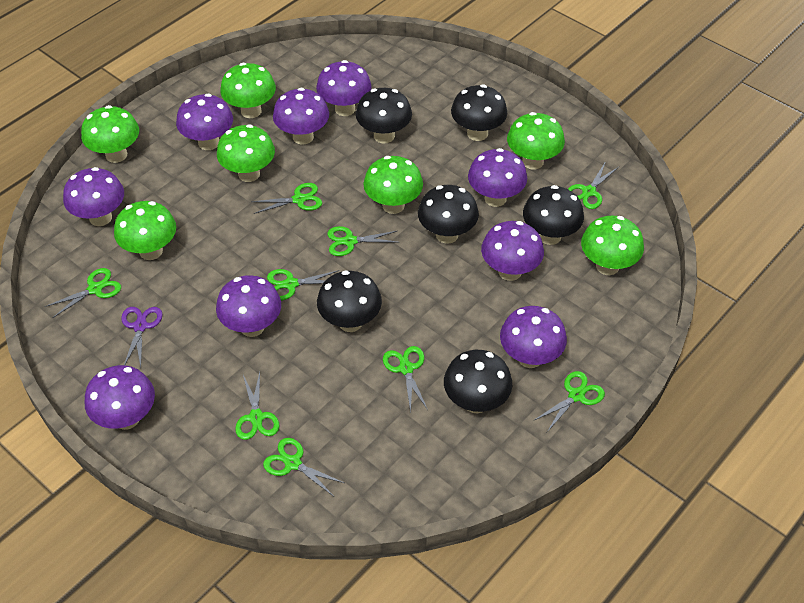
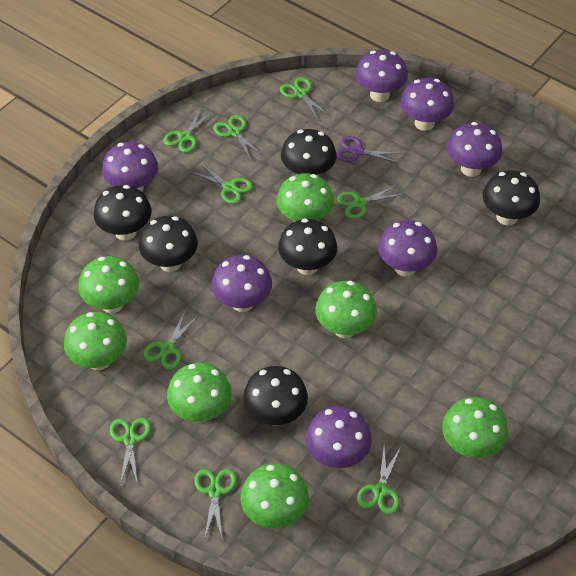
purple mushroom: 9 -> 7

